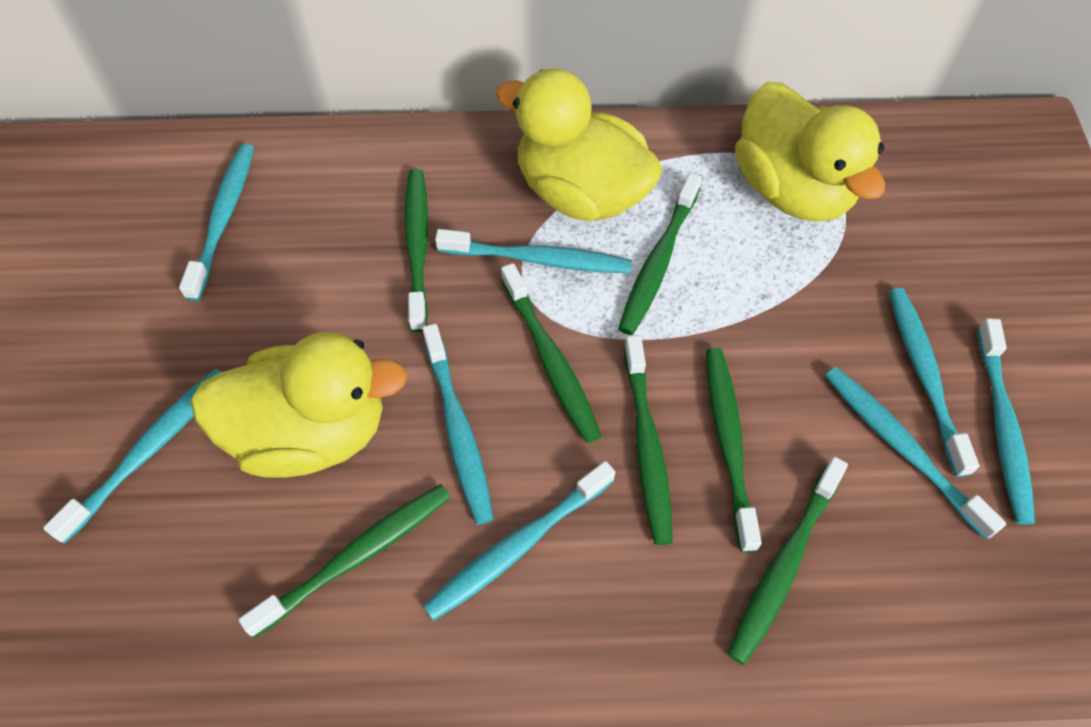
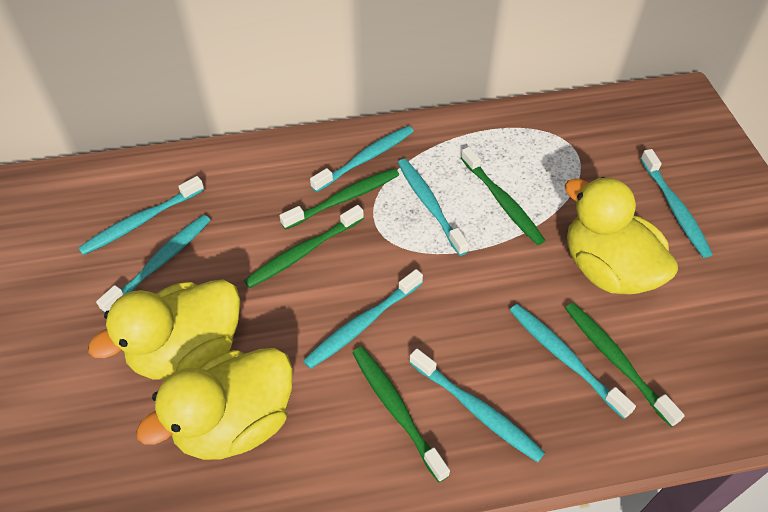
green toothbrush: 7 -> 5

